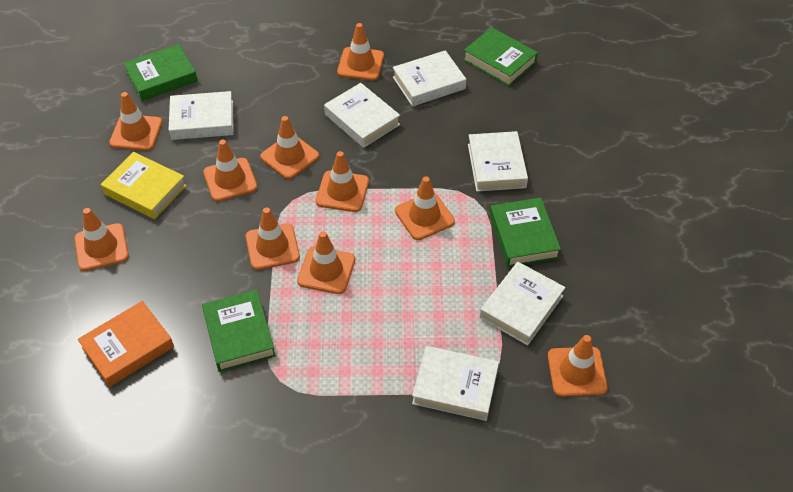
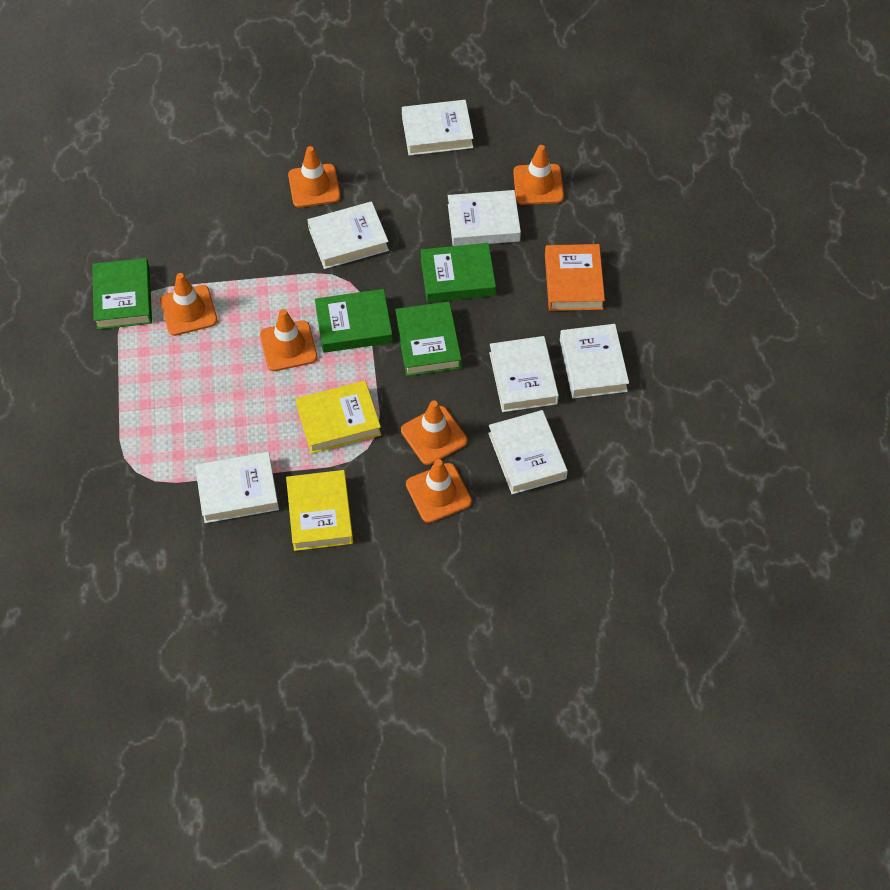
orange traffic cone: 10 -> 6
white book: 6 -> 7
yellow book: 1 -> 2

